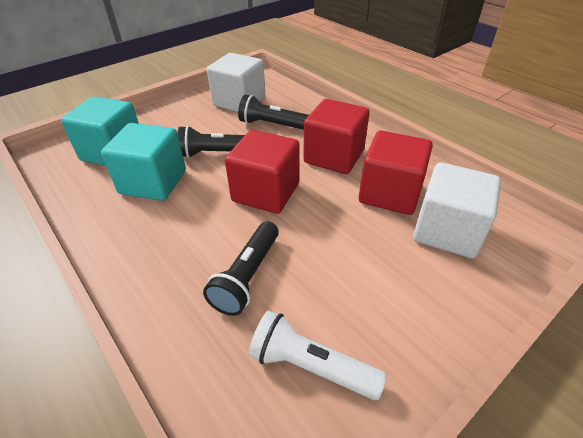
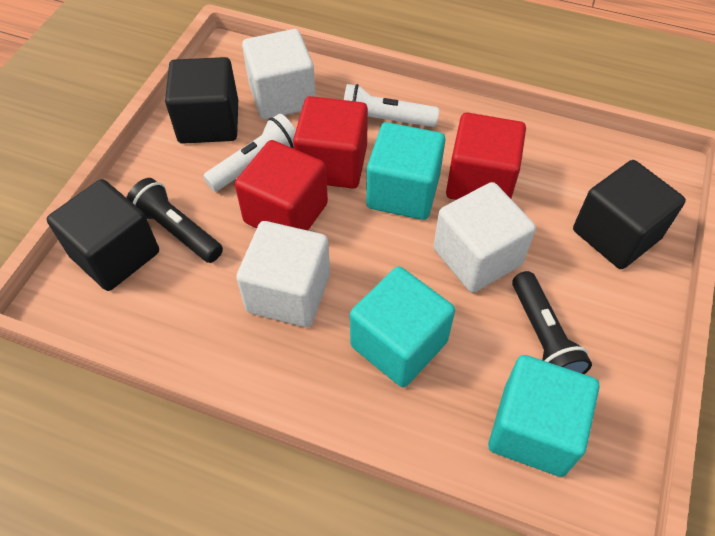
black cube: 0 -> 3
black flashlight: 3 -> 2
turquoise cube: 2 -> 3
white cube: 2 -> 3
white flashlight: 1 -> 2

